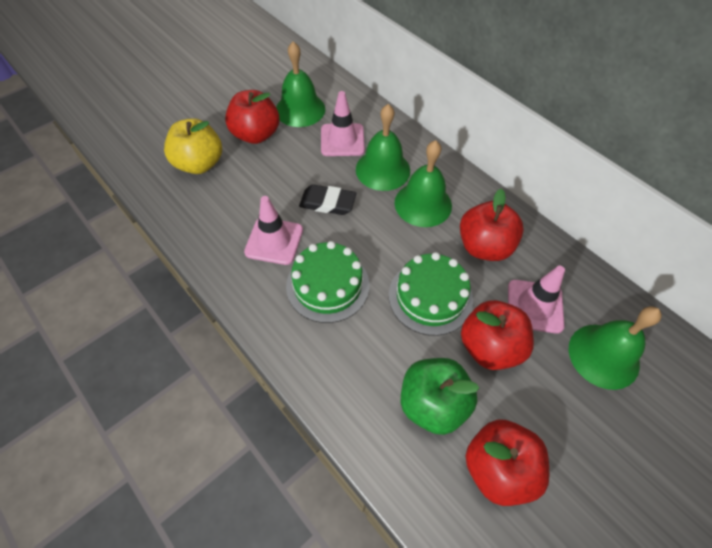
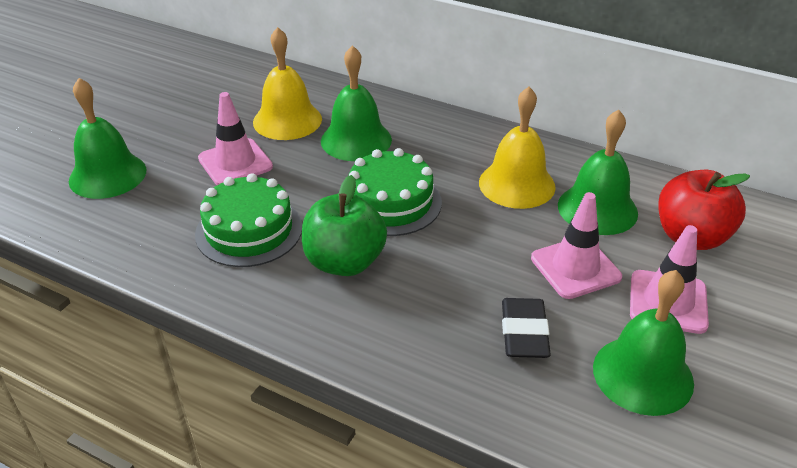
red apple: 4 -> 1
yellow apple: 1 -> 0
yellow bell: 0 -> 2

